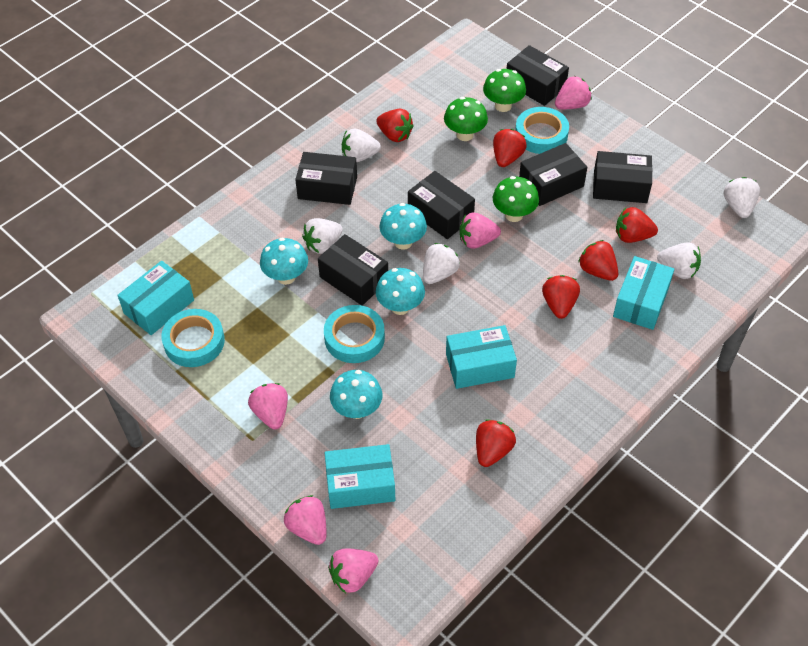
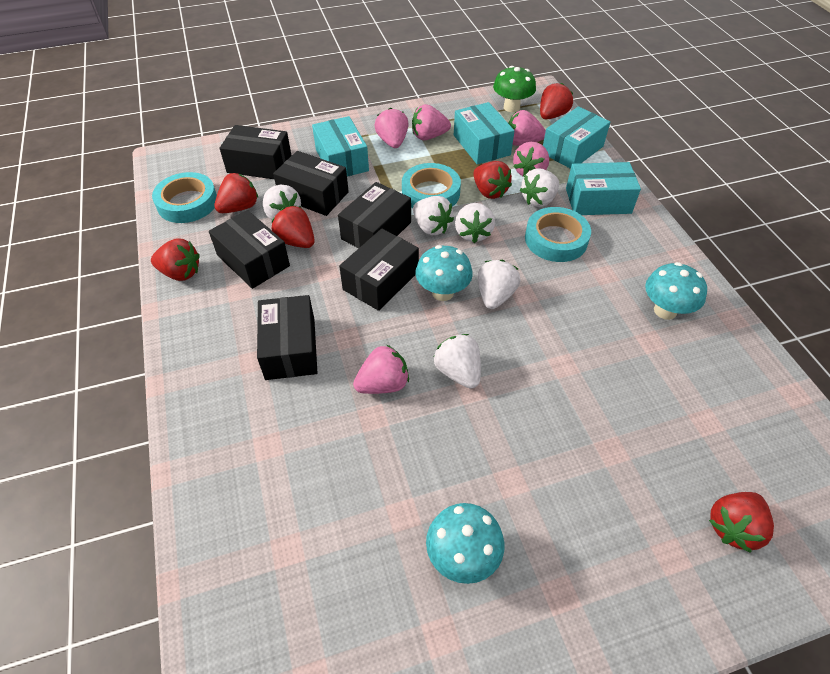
green mushroom: 3 -> 1
turquoise mushroom: 4 -> 3
white strawberry: 5 -> 6

